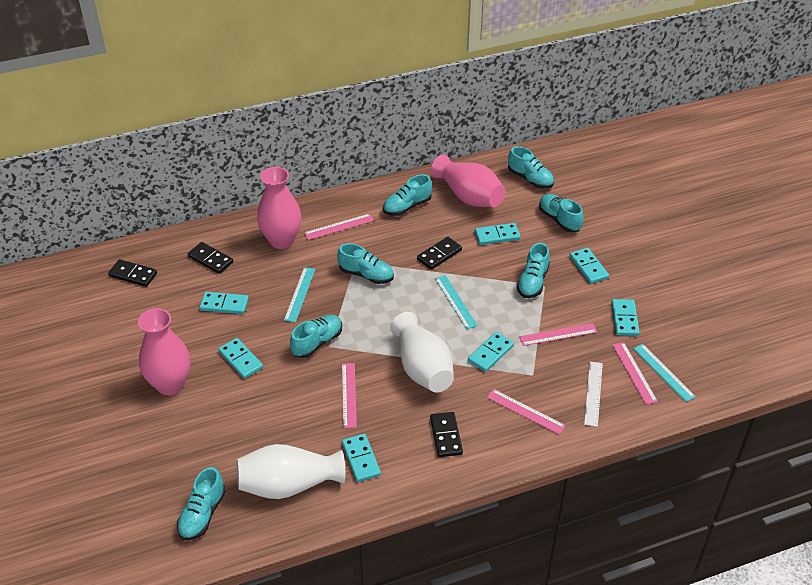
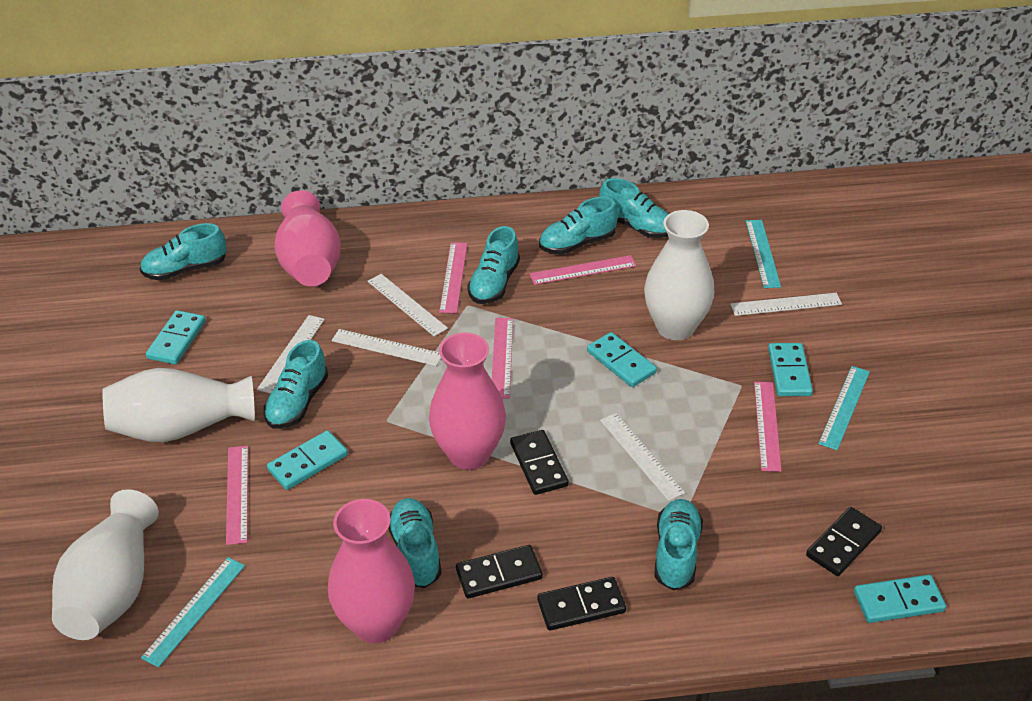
turquoise domino: 7 -> 5
white ruler: 1 -> 5
white vase: 2 -> 3

